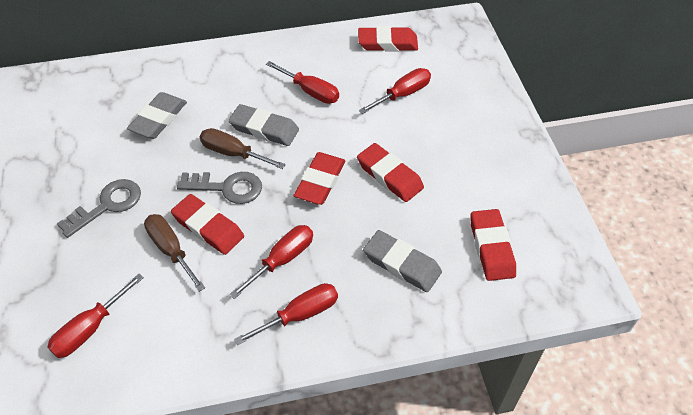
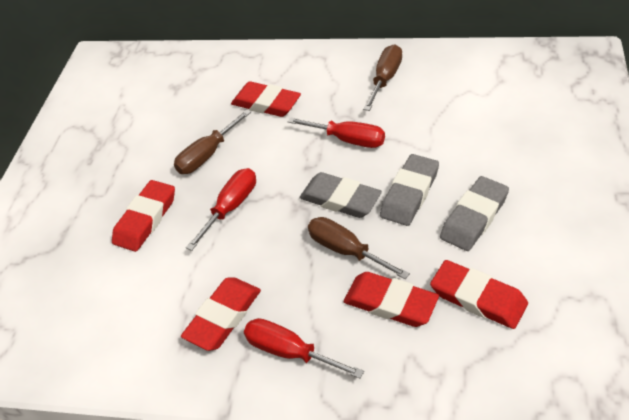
brown screwdriver: 2 -> 3
grey key: 2 -> 0
red screwdriver: 5 -> 3

